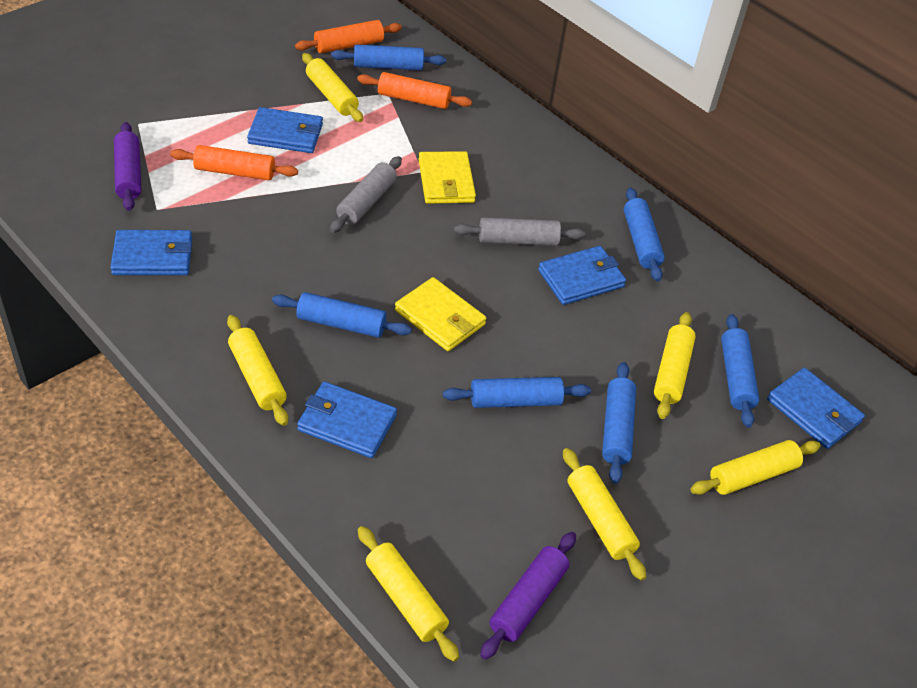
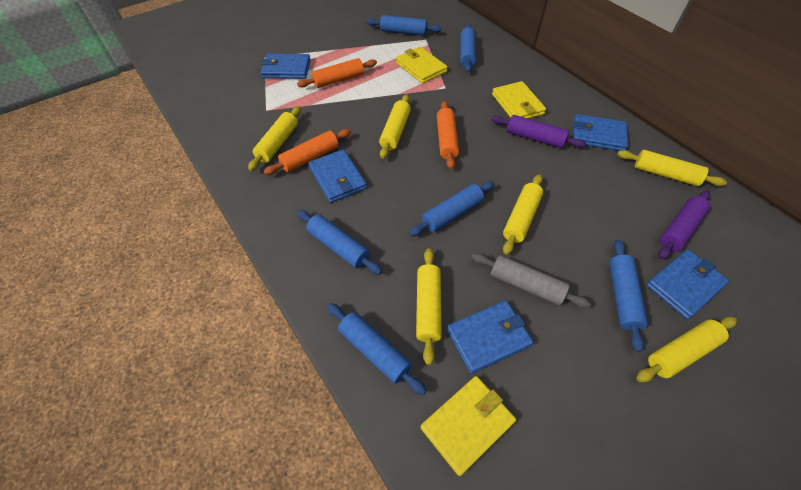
grey rolling pin: 2 -> 1
yellow wallet: 2 -> 3

